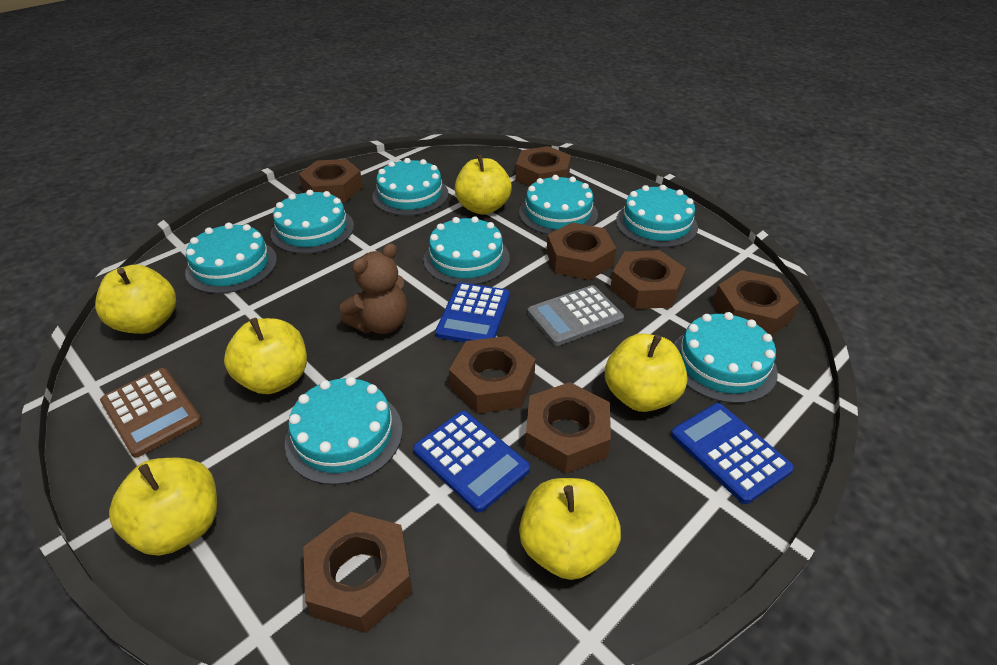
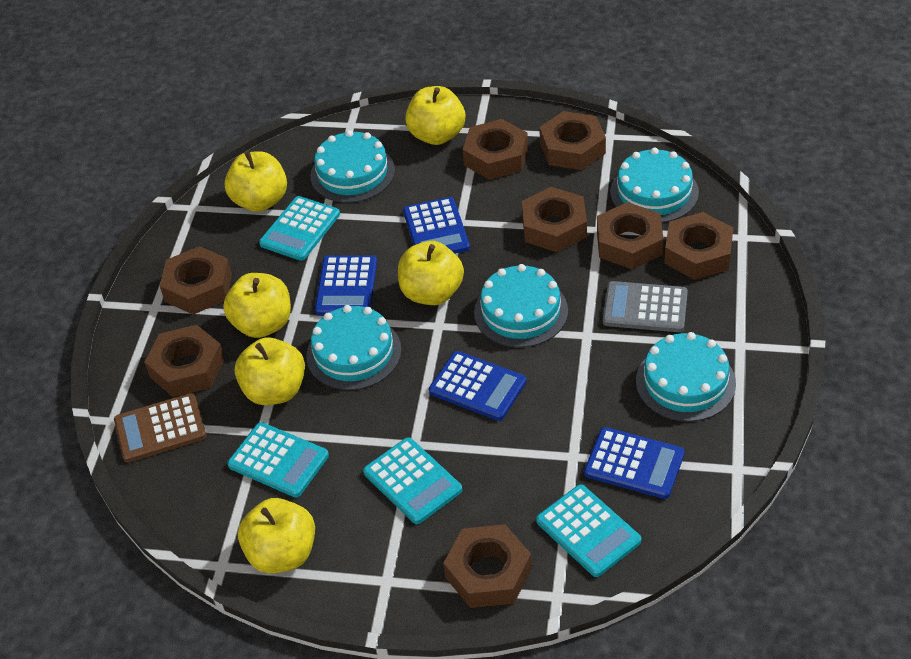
blue calculator: 3 -> 4
brown teddy bear: 1 -> 0
turquoise cake: 8 -> 5
turquoise calculator: 0 -> 4

